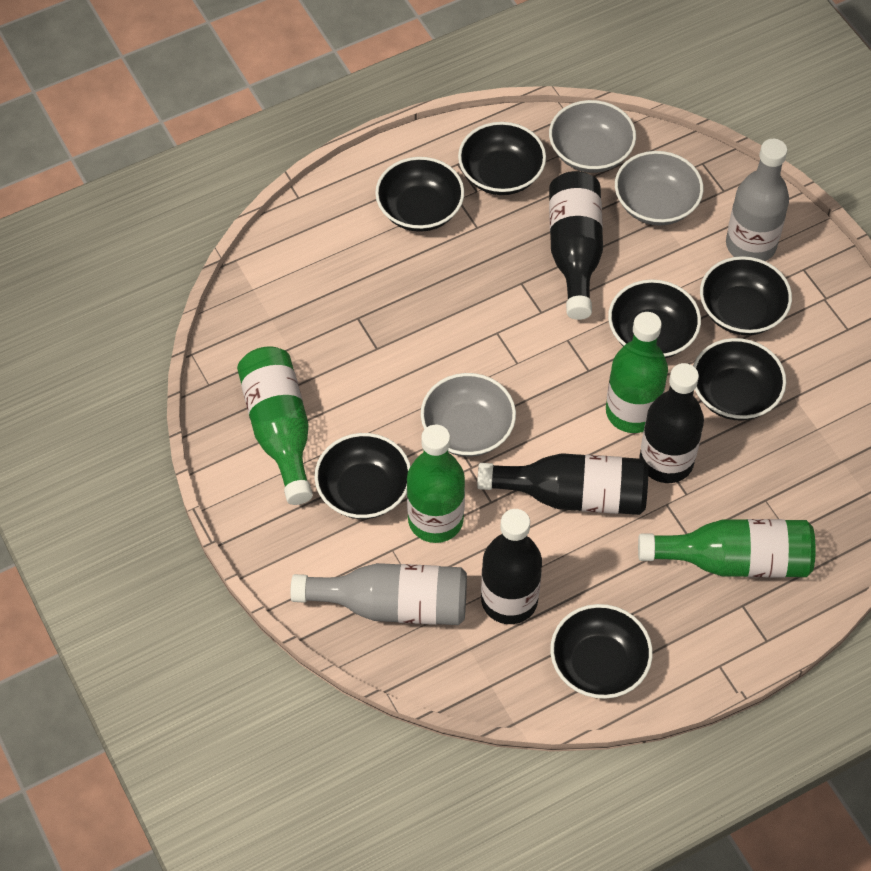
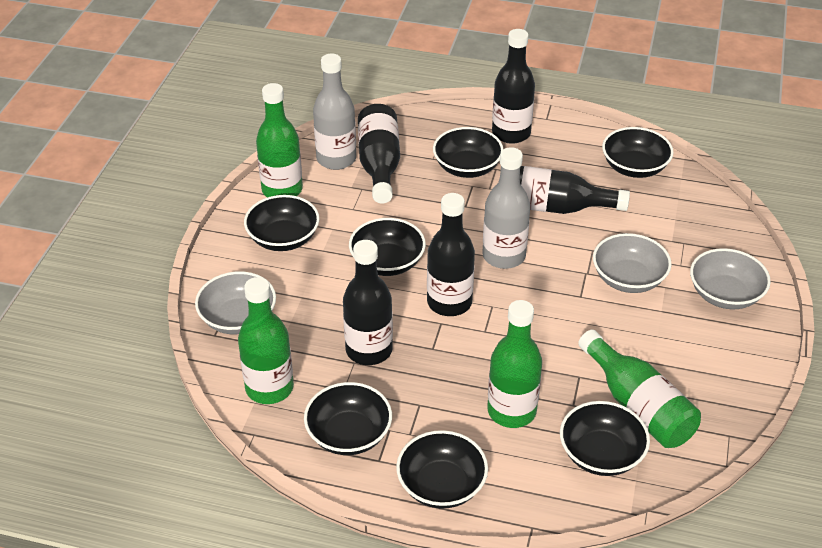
black bottle: 4 -> 5

